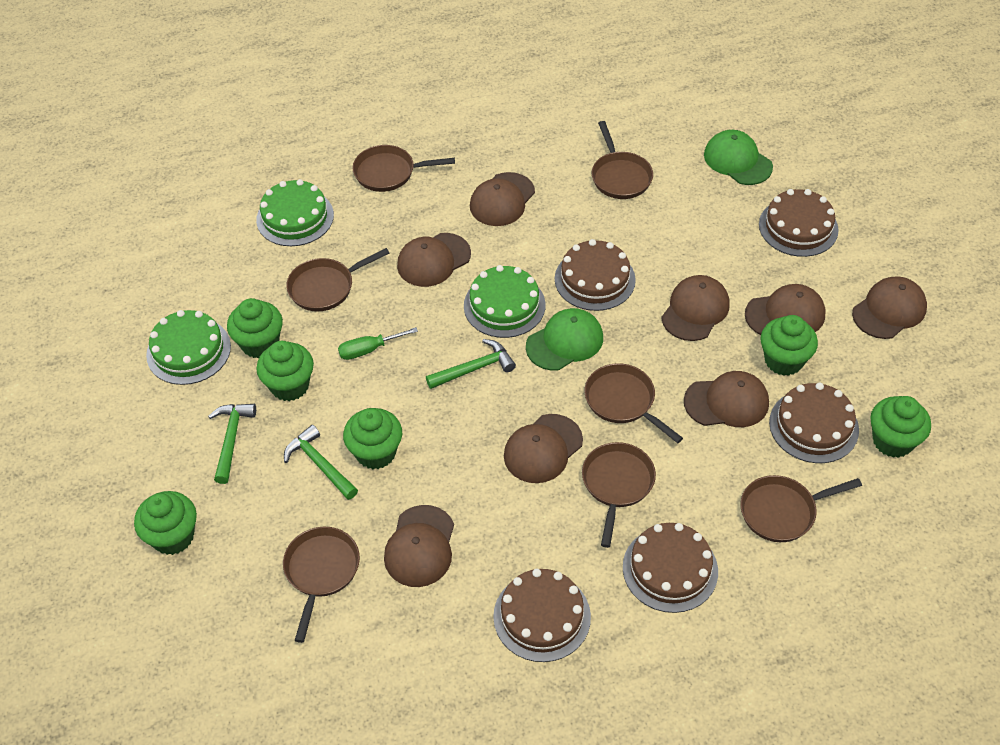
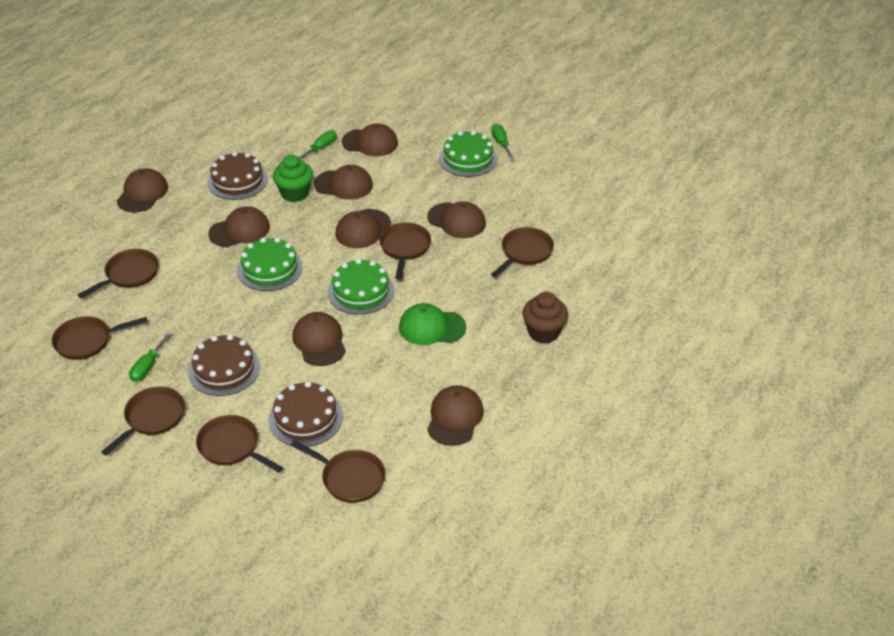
brown cake: 5 -> 3
brown cupcake: 0 -> 1
green cap: 2 -> 1
green cupcake: 6 -> 1
green hammer: 3 -> 0
green screwdriver: 1 -> 3

